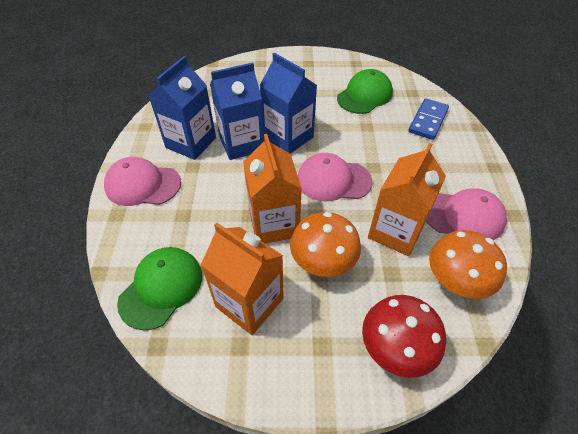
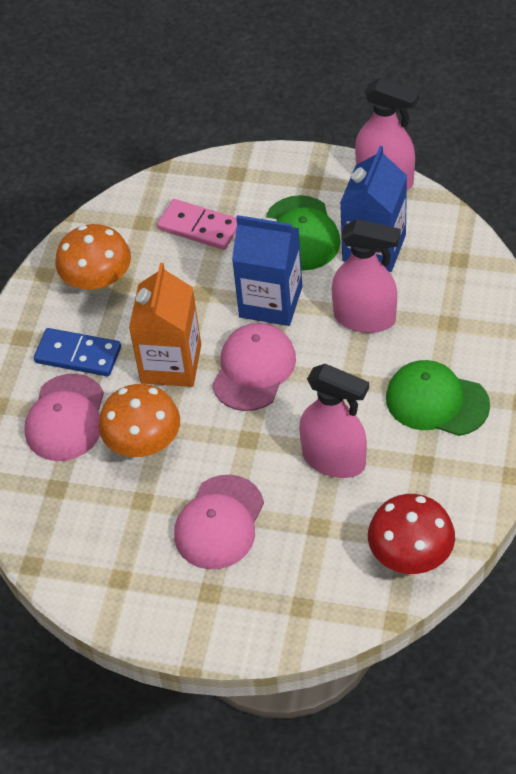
blue carton: 3 -> 2
orange carton: 3 -> 1
pink domino: 0 -> 1
pink spray bottle: 0 -> 3

